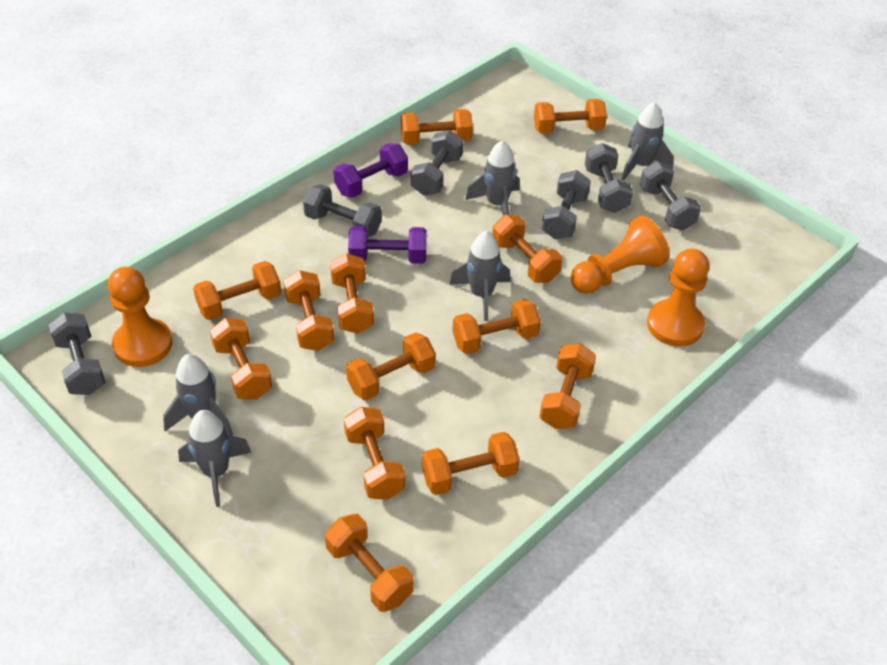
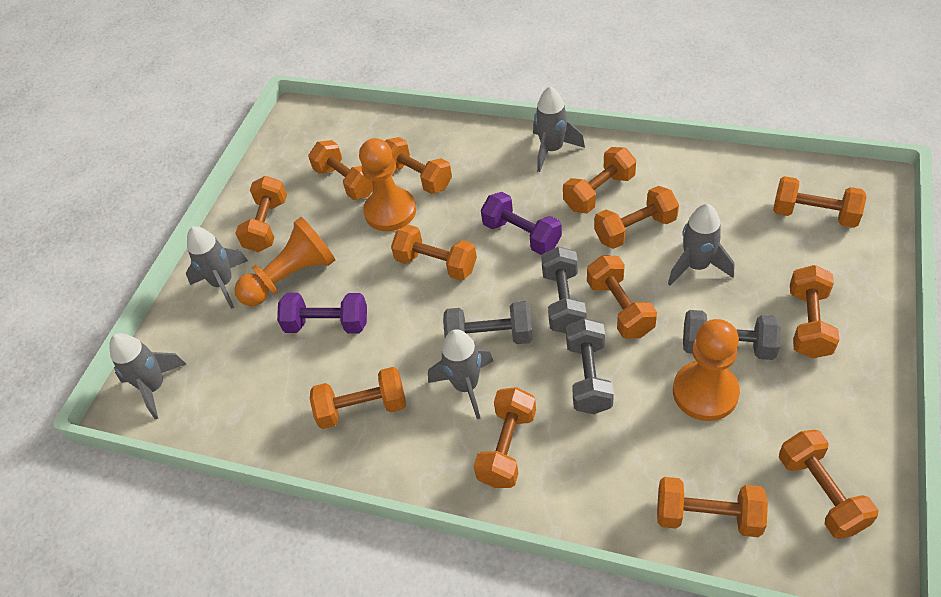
grey dumbbell: 6 -> 4

